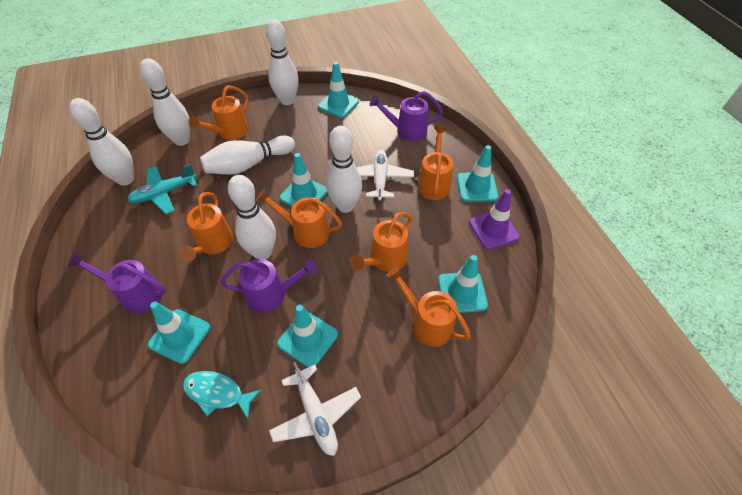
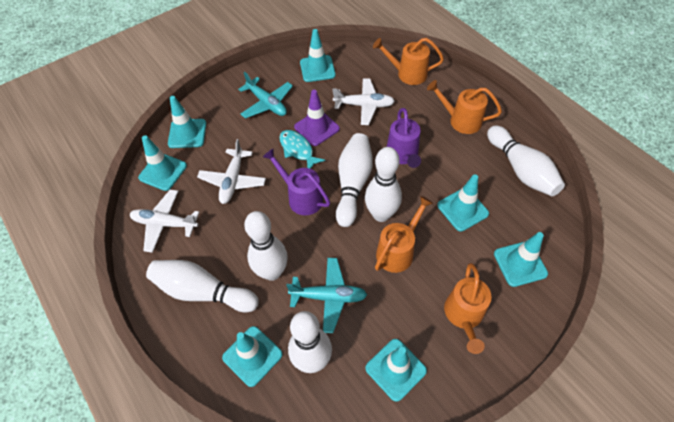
orange watering can: 6 -> 4
purple watering can: 3 -> 2
turquoise plane: 1 -> 2
turquoise traffic cone: 6 -> 7
white plane: 2 -> 3

